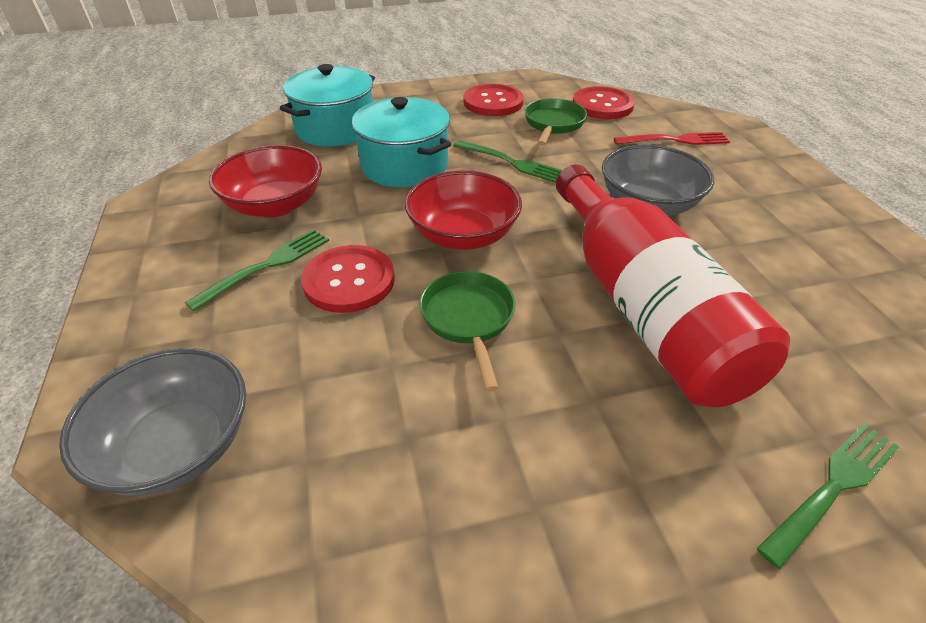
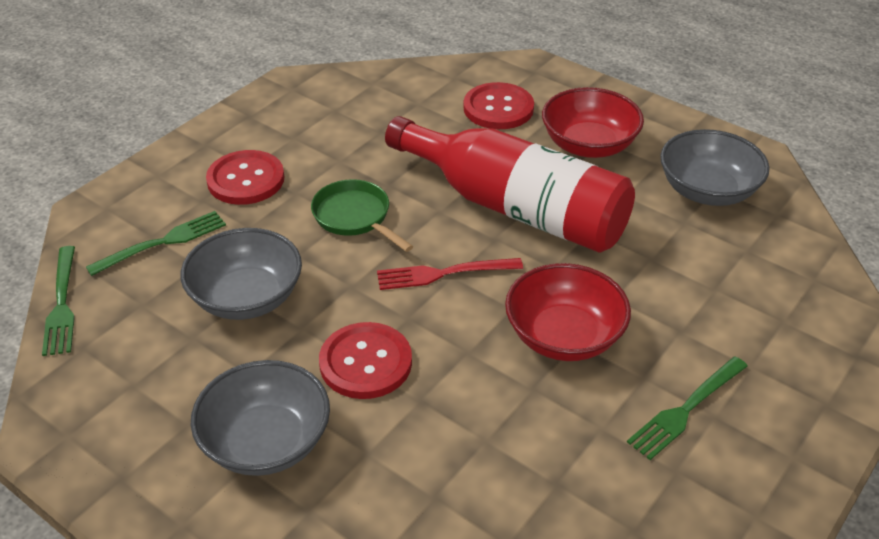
green pan: 2 -> 1
grey bowl: 2 -> 3
turquoise pot: 2 -> 0

